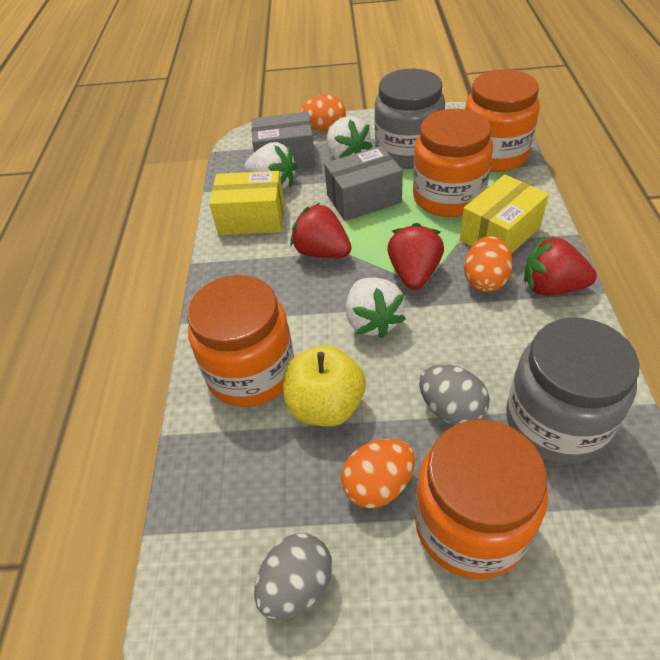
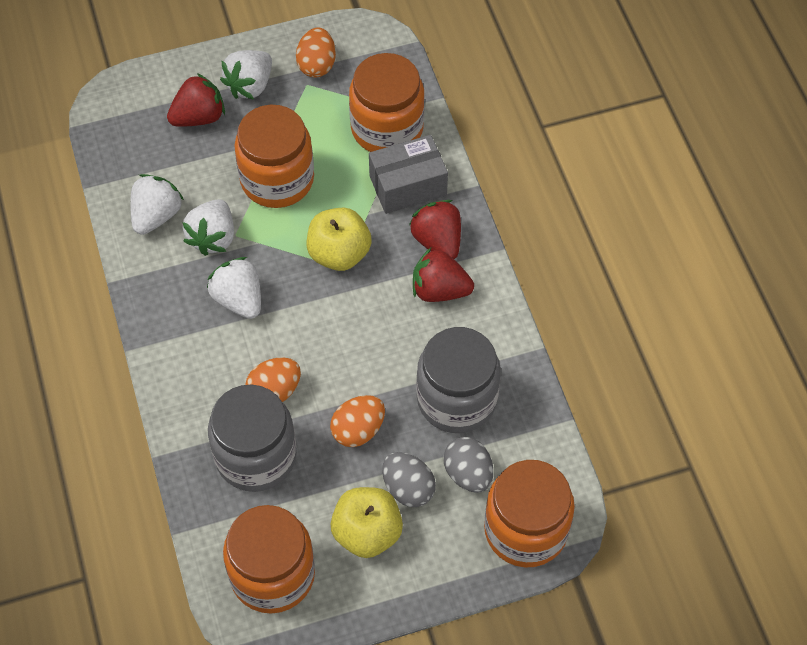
grey box: 2 -> 1
white strawberry: 3 -> 4
yellow apple: 1 -> 2
yellow box: 2 -> 0

